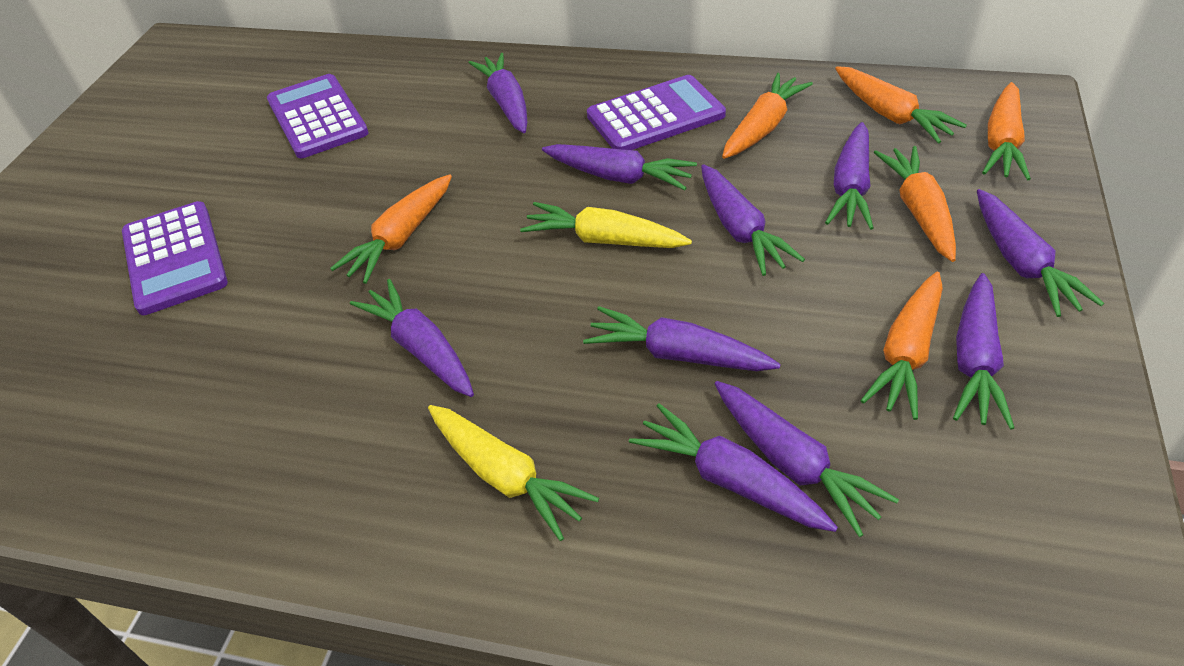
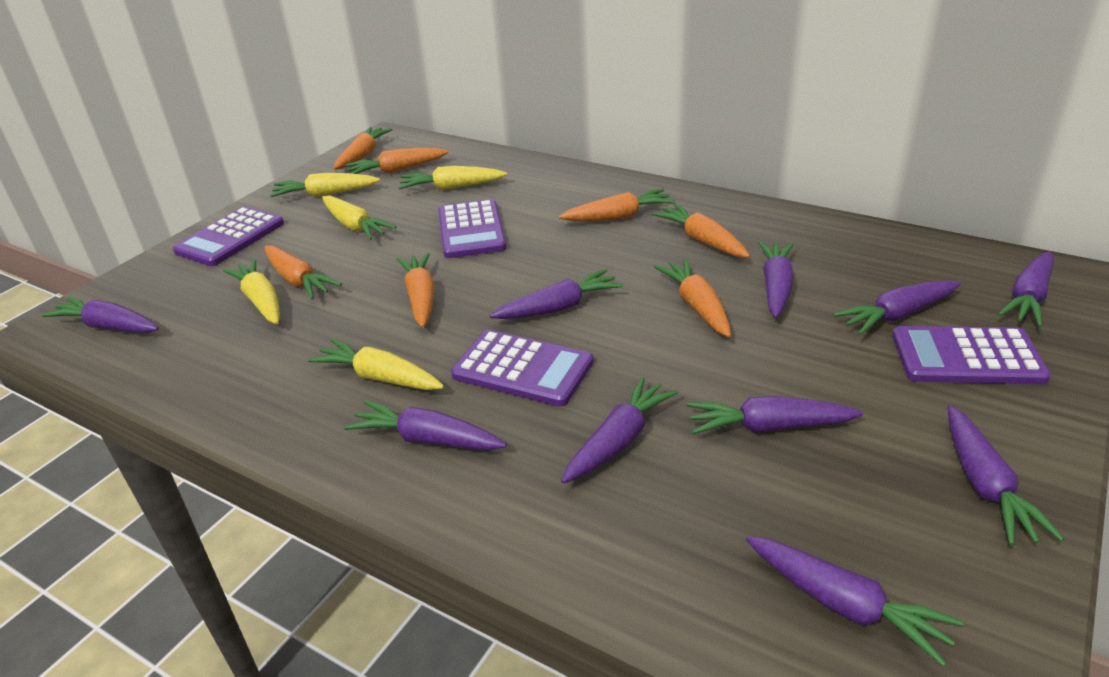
orange carrot: 6 -> 7
purple calculator: 3 -> 4
yellow carrot: 2 -> 5

